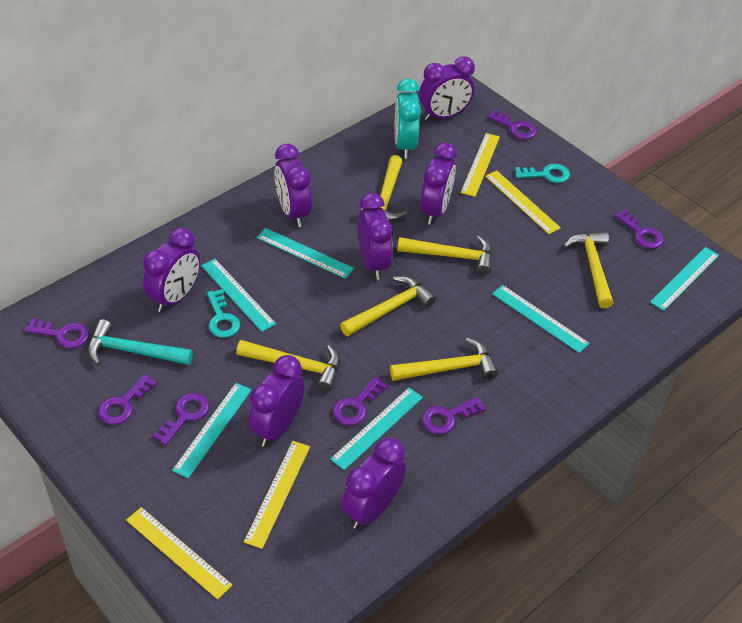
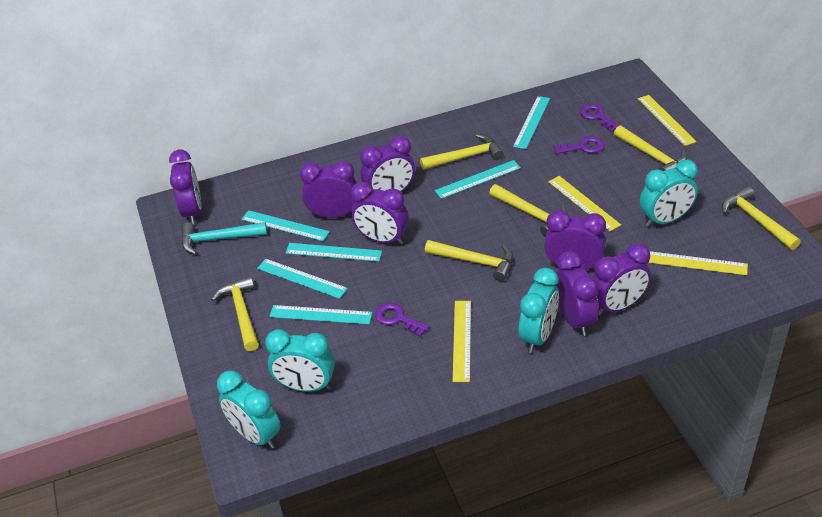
purple key: 7 -> 3
turquoise clock: 1 -> 4
turquoise key: 2 -> 0

